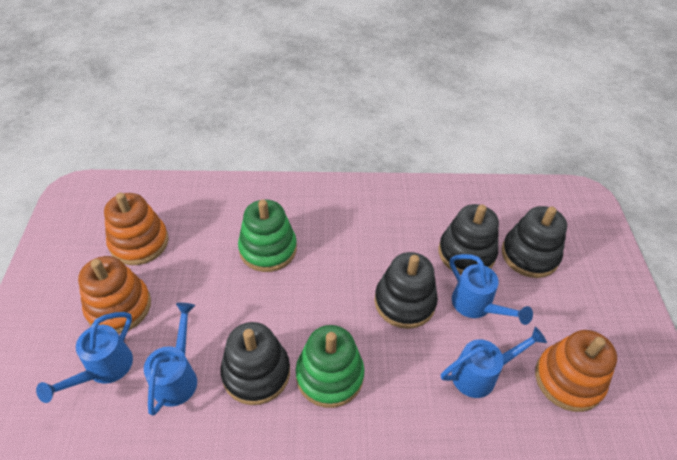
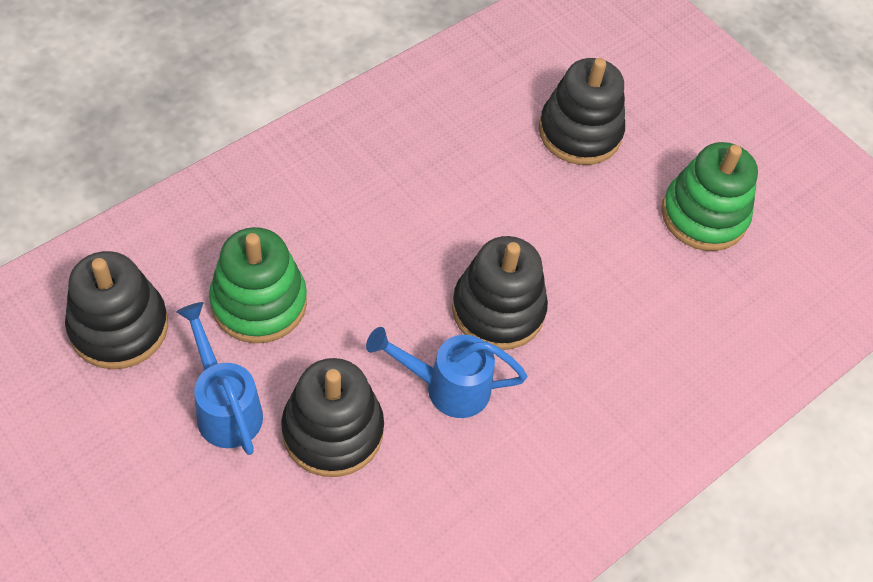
blue watering can: 4 -> 2
orange stacking toy: 3 -> 0

